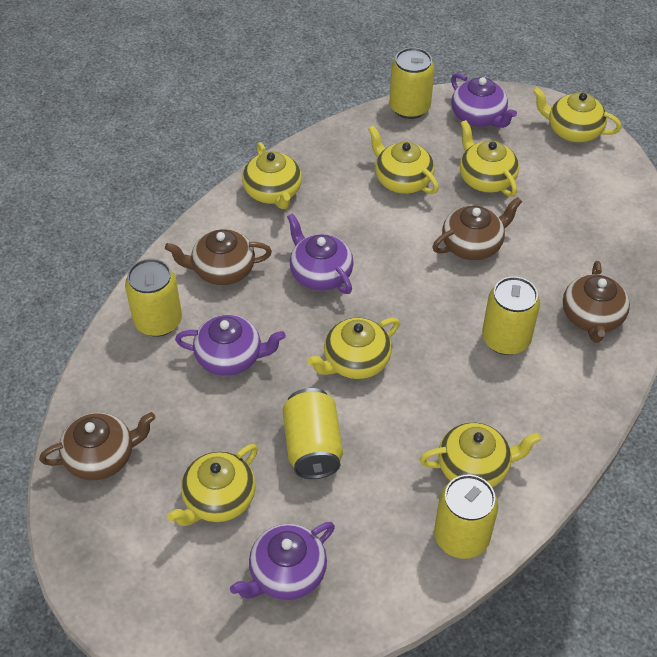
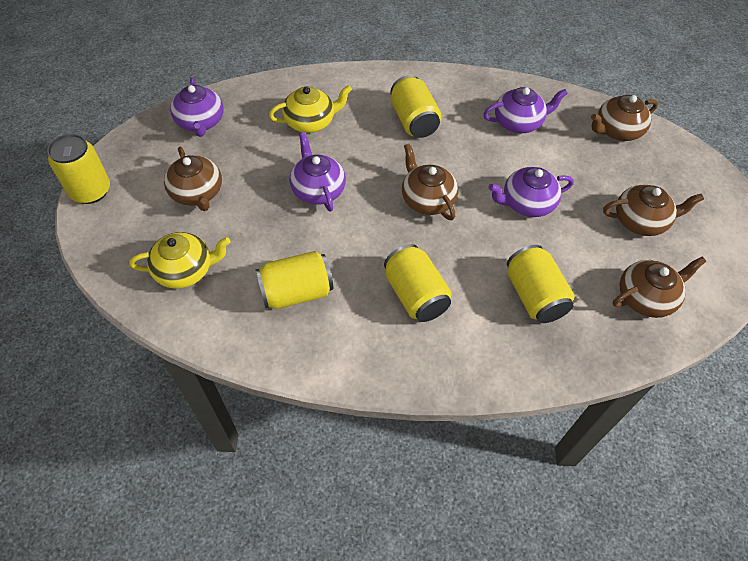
brown teapot: 4 -> 5
yellow teapot: 7 -> 2

